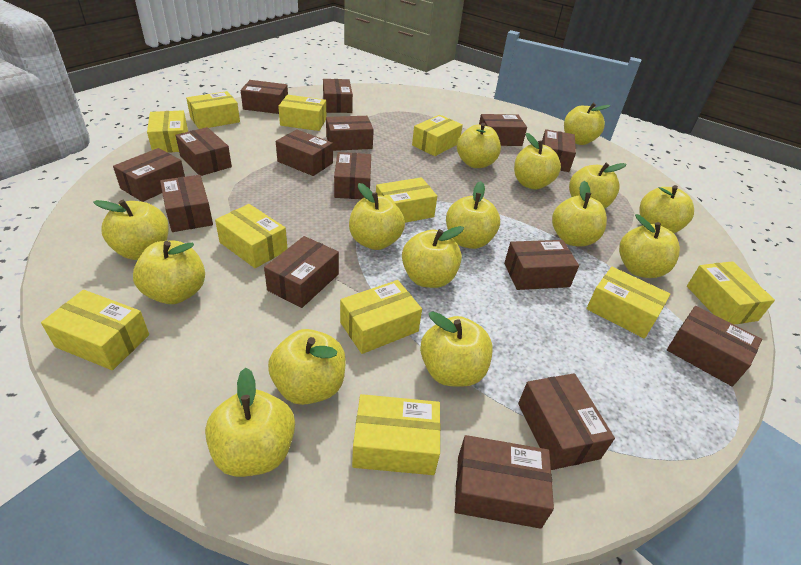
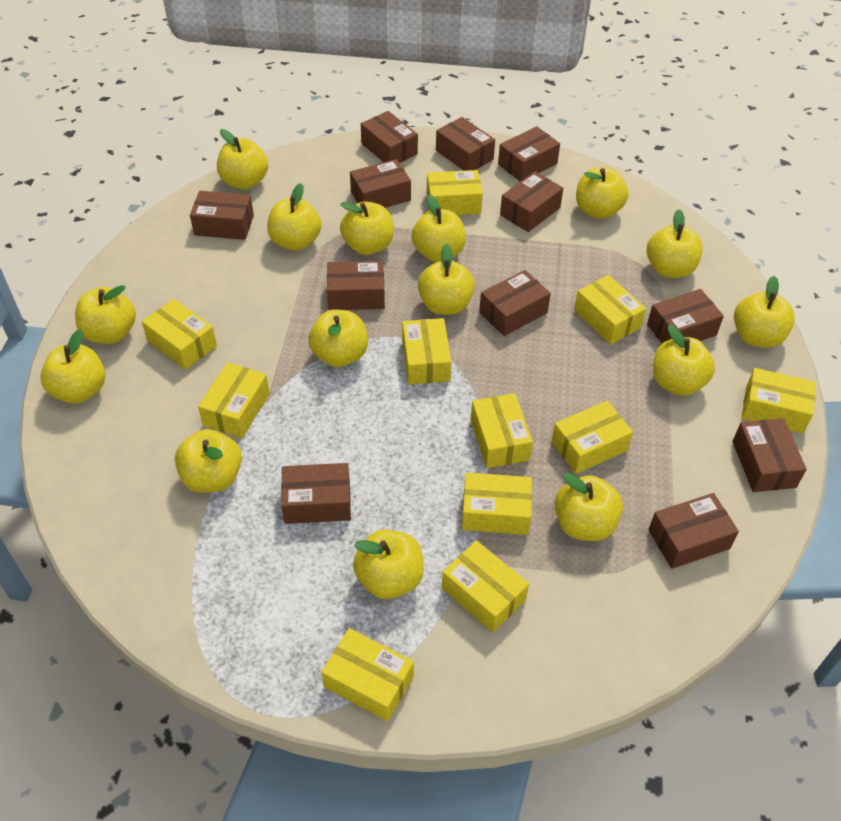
brown box: 15 -> 12

